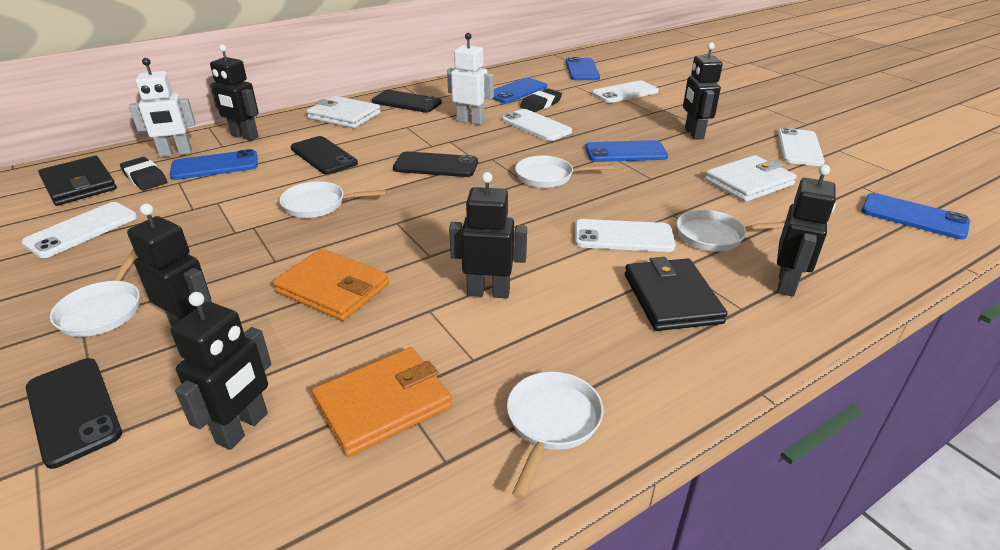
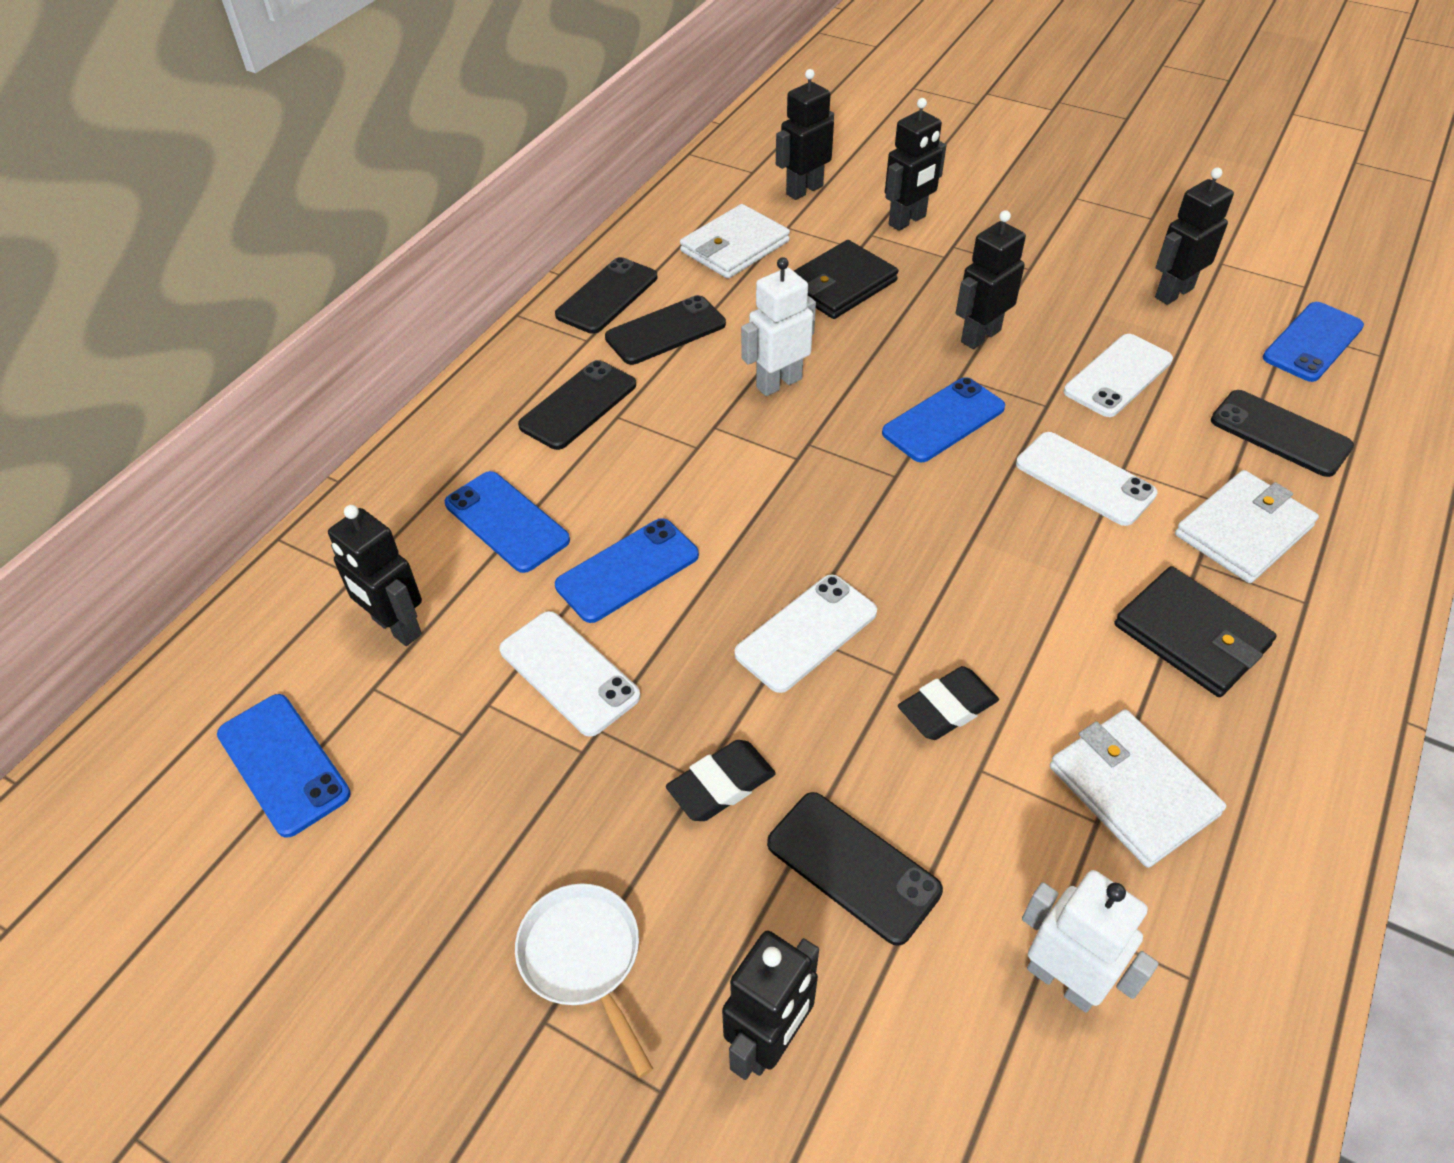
black phone: 4 -> 5
orange wallet: 2 -> 0
white pan: 5 -> 1
white phone: 5 -> 4
white wallet: 2 -> 3

